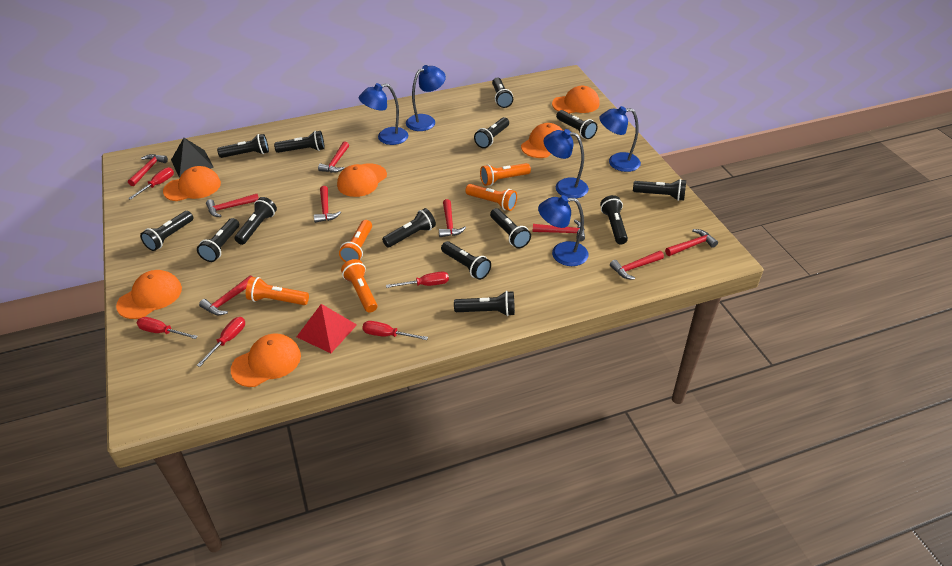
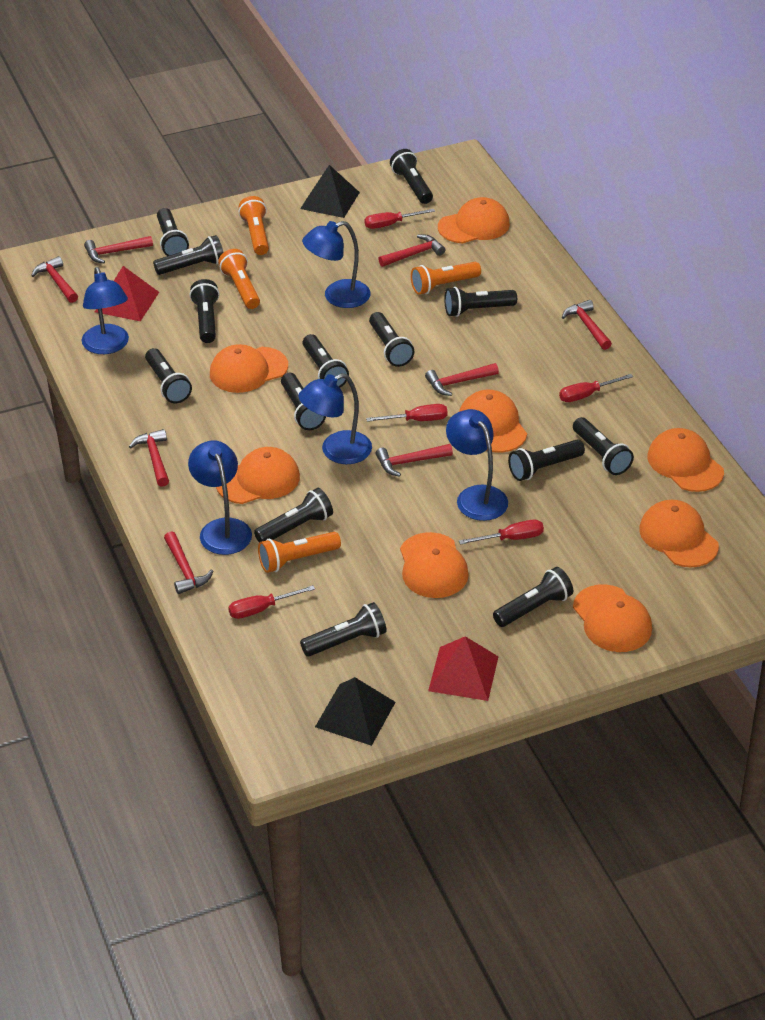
black pyramid: 1 -> 2
orange cap: 6 -> 8
orange flashlight: 5 -> 4
red hammer: 9 -> 8
red pyramid: 1 -> 2

